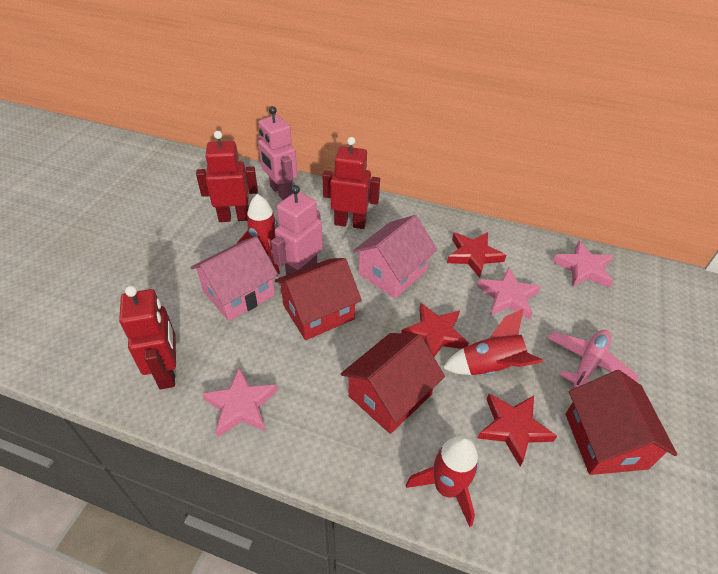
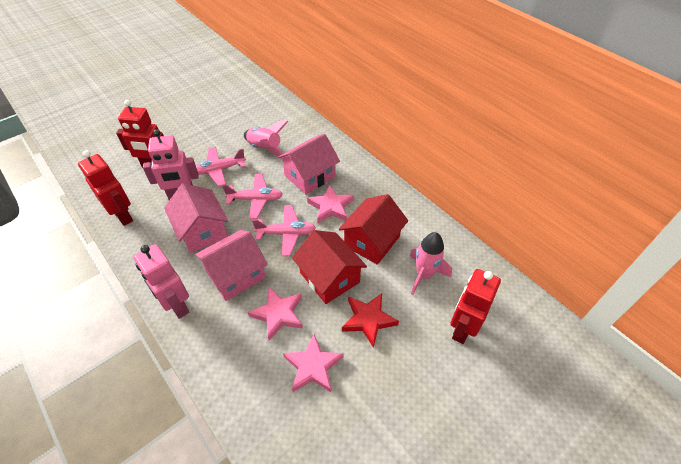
pink house: 2 -> 3
pink plane: 1 -> 3
pink rocket: 0 -> 2
red house: 3 -> 2
red rocket: 3 -> 0
red star: 3 -> 1

